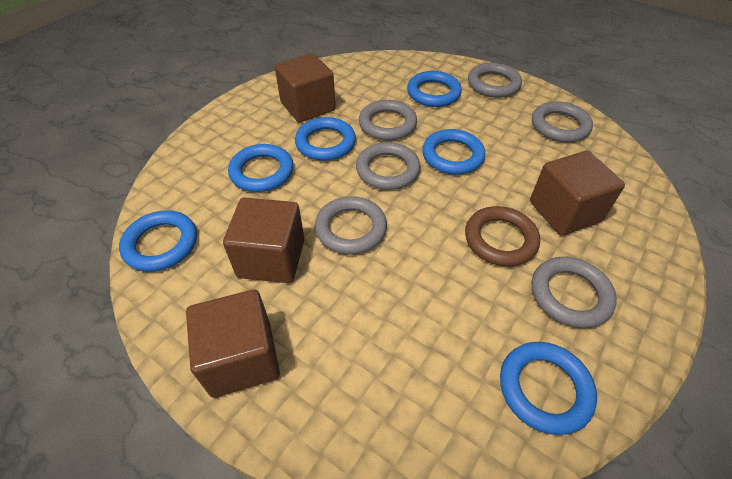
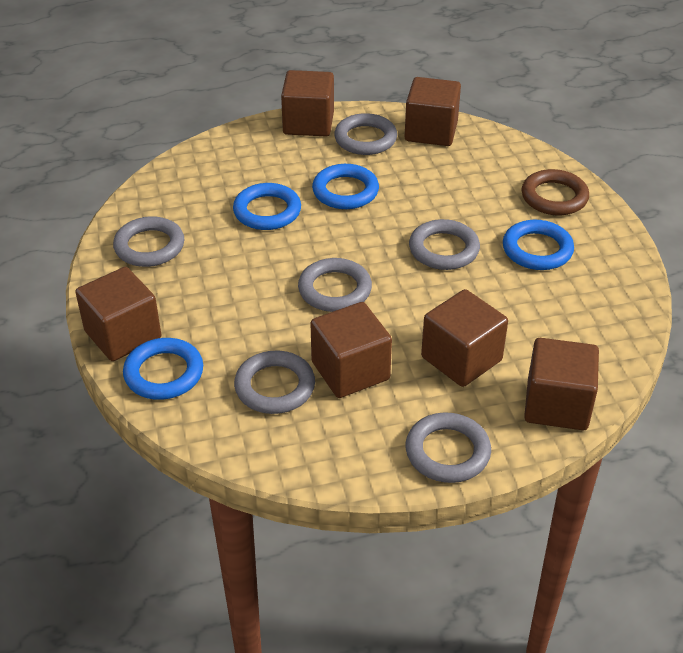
blue ring: 6 -> 4
brown cube: 4 -> 6

